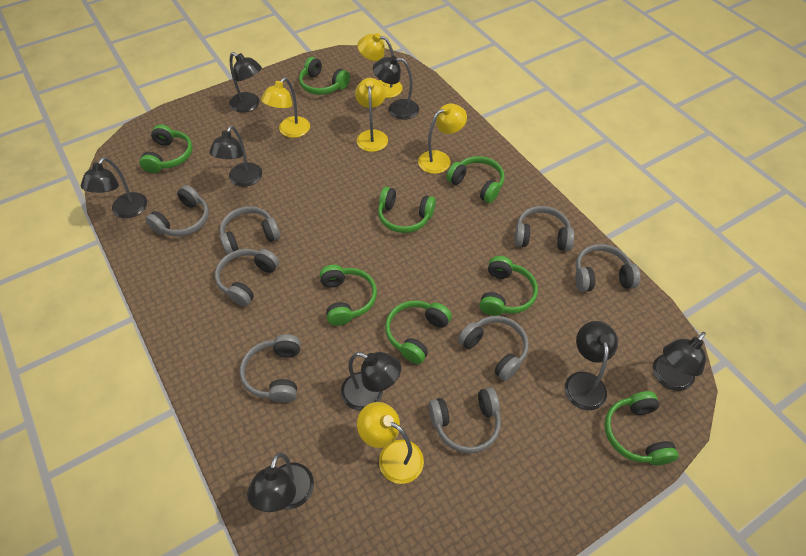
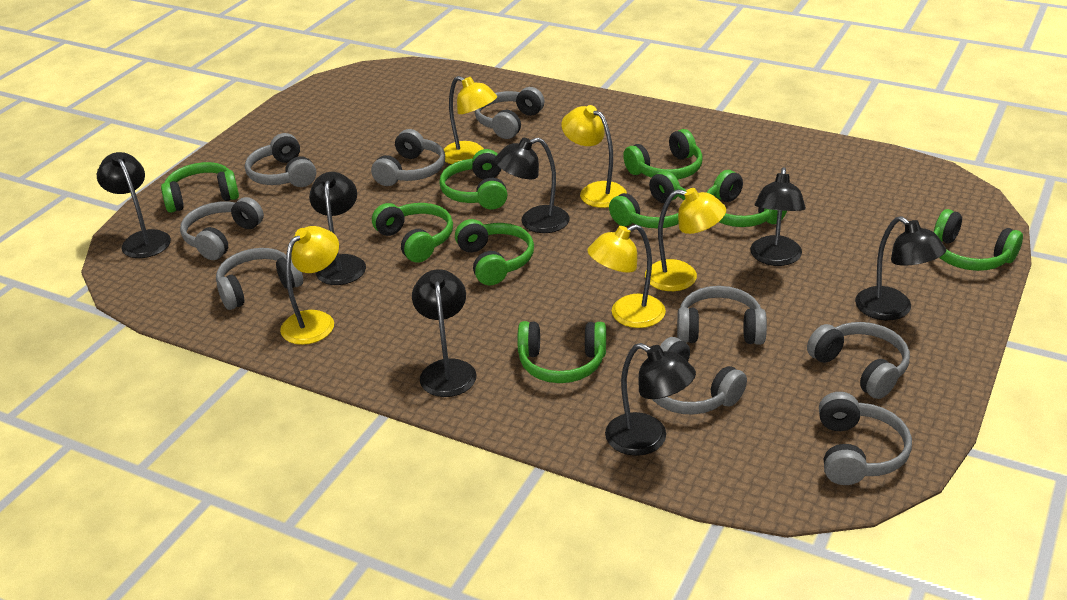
black lamp: 8 -> 7
green headphones: 8 -> 9
grey headphones: 8 -> 9

